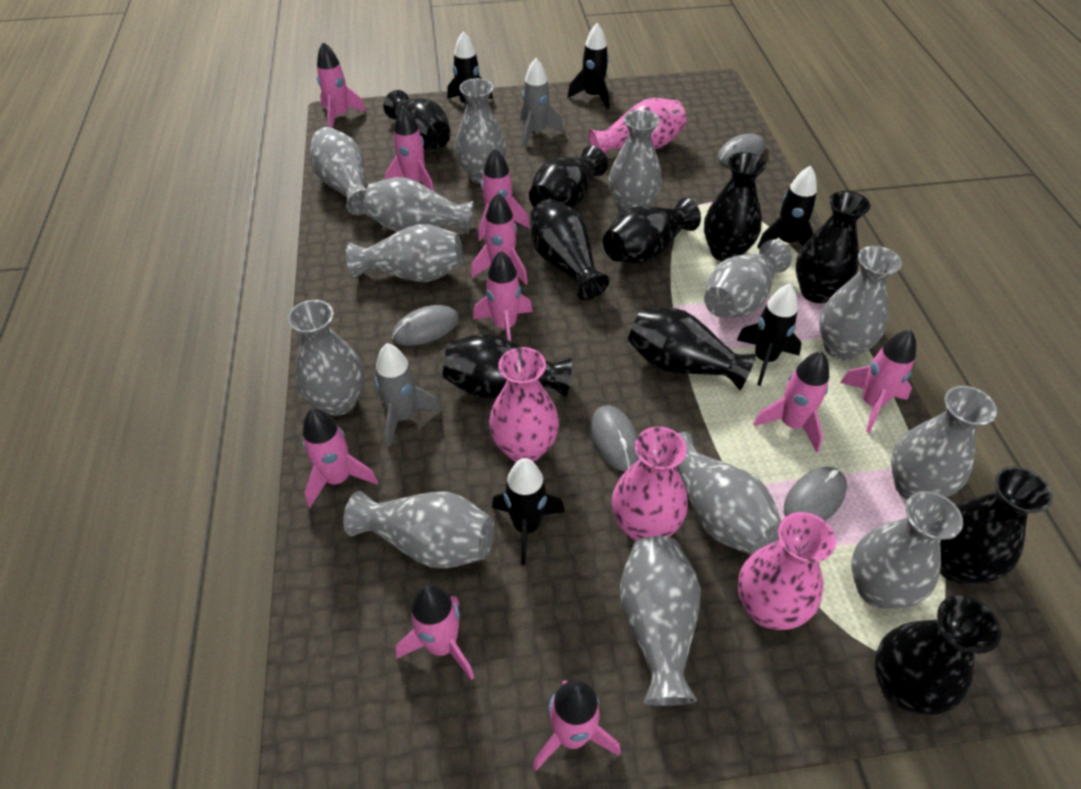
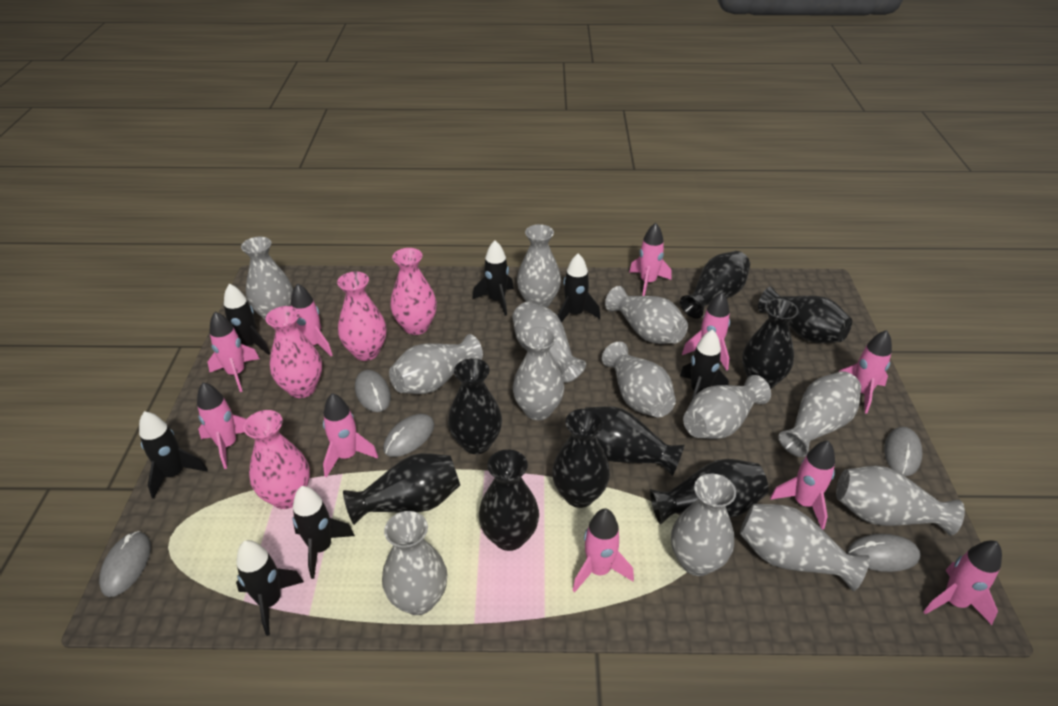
black rocket: 5 -> 7
black vase: 10 -> 9
grey mouse: 4 -> 5
grey rocket: 2 -> 0

